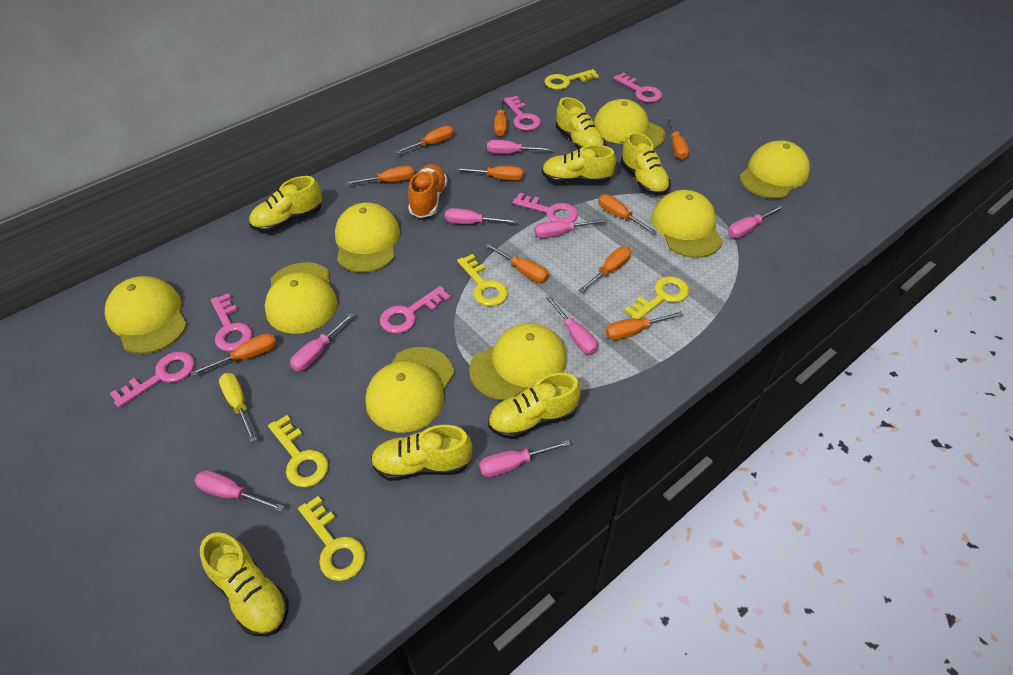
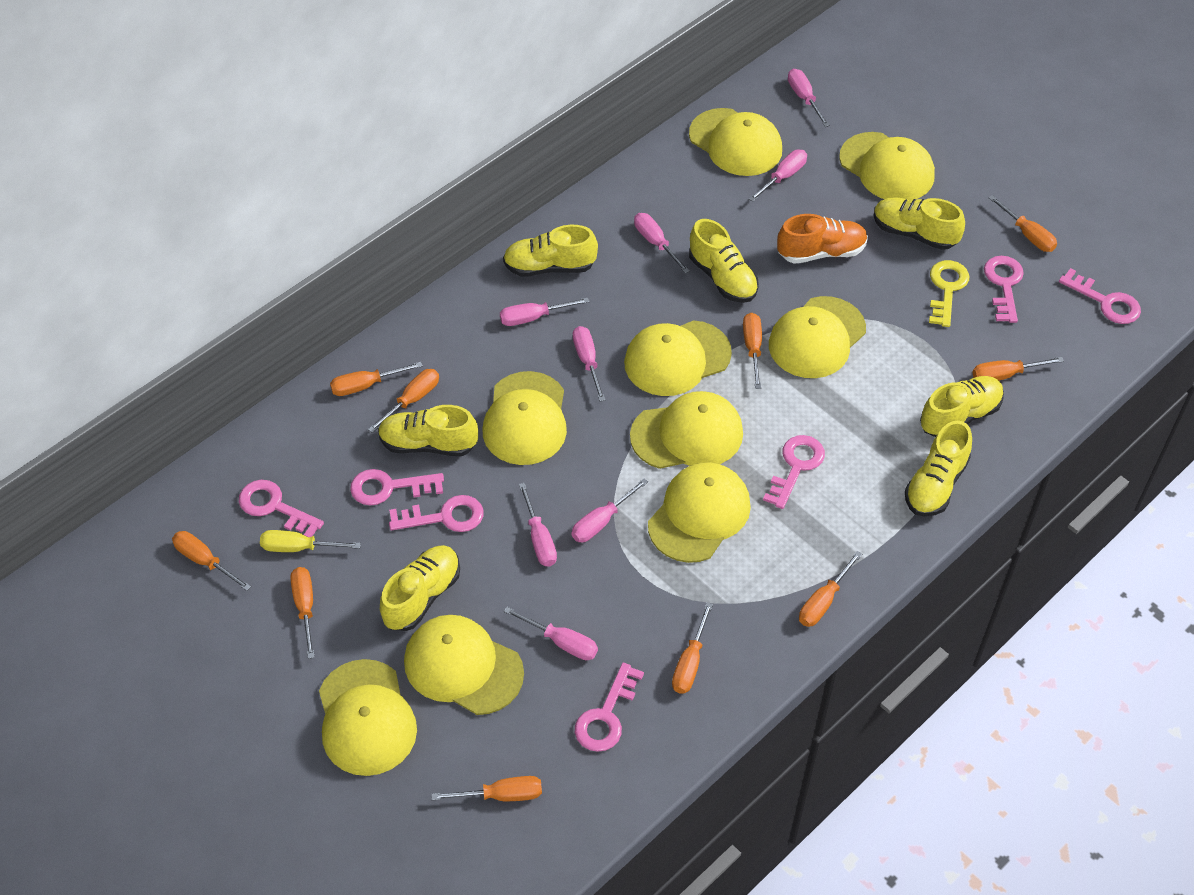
pink key: 6 -> 7
yellow cap: 8 -> 9
yellow key: 5 -> 1

